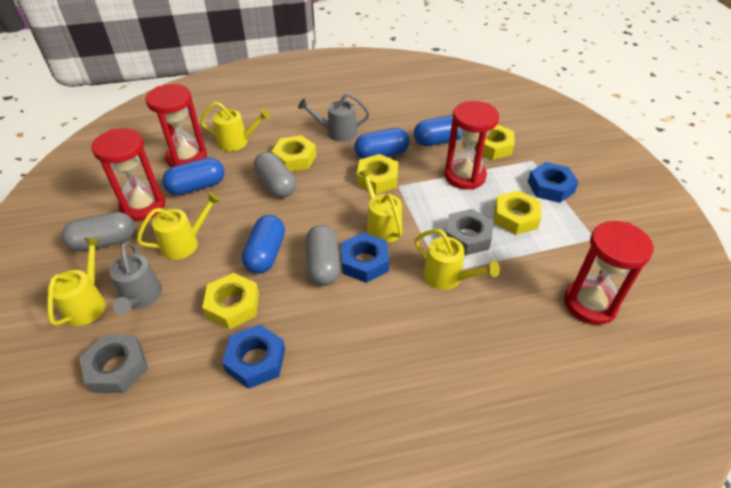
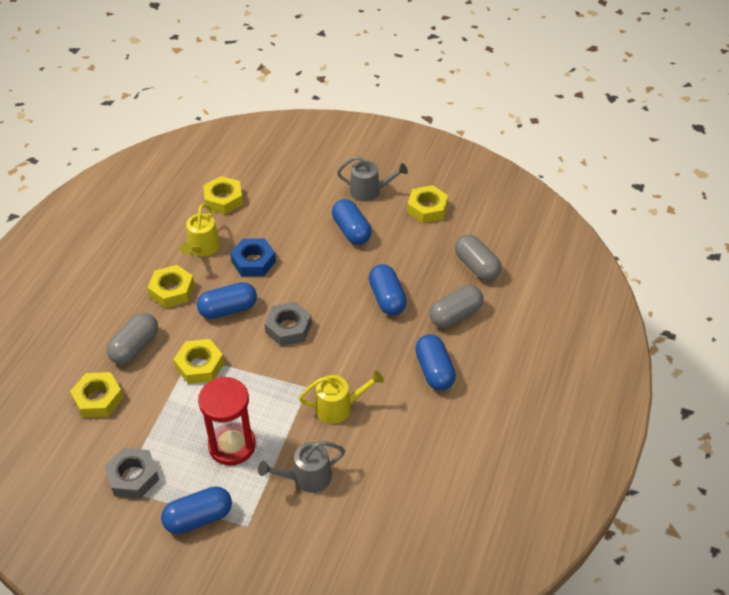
blue capsule: 4 -> 5
blue nut: 3 -> 1
red hourglass: 4 -> 1
yellow watering can: 5 -> 2

